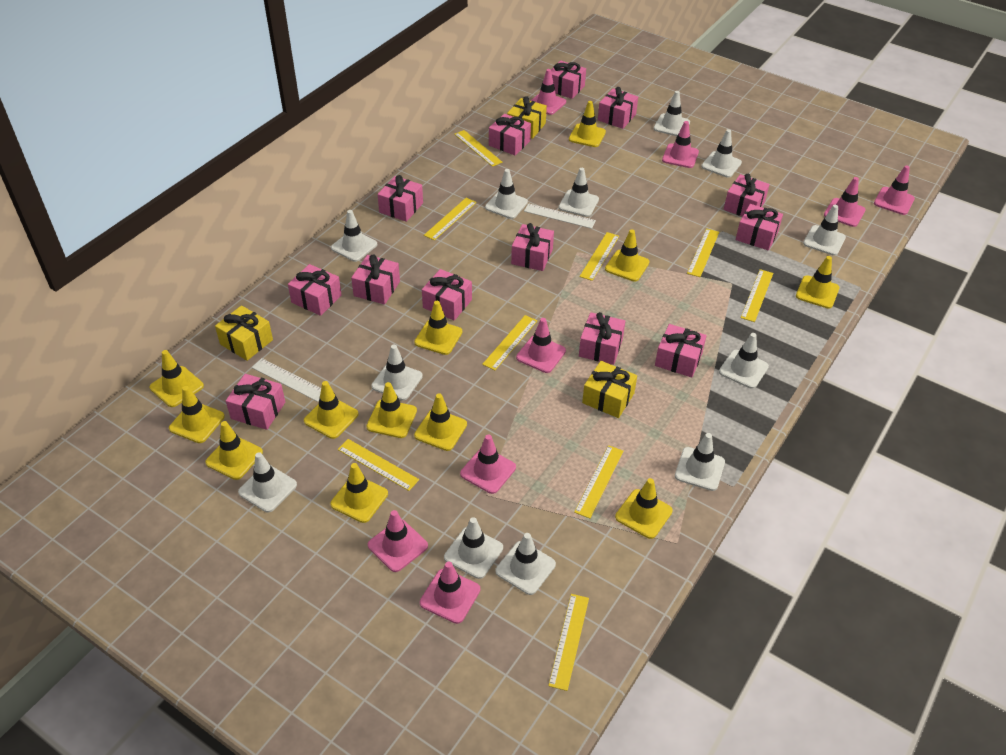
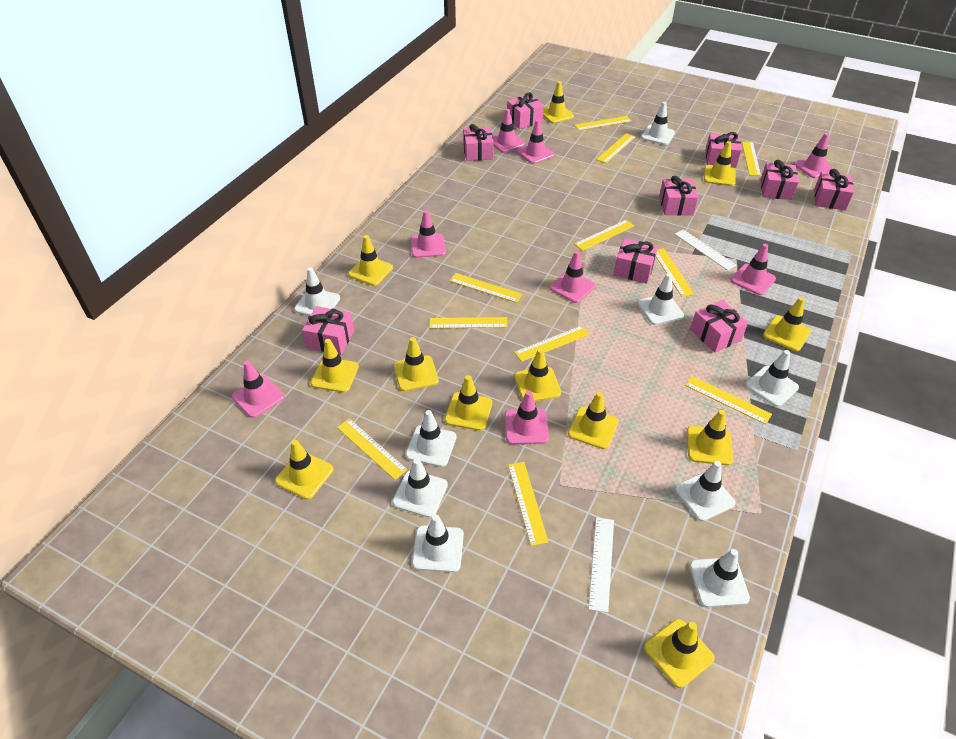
pink gift: 13 -> 9
white traffic cone: 12 -> 9
yellow gift: 3 -> 0
yellow ruler: 9 -> 11

